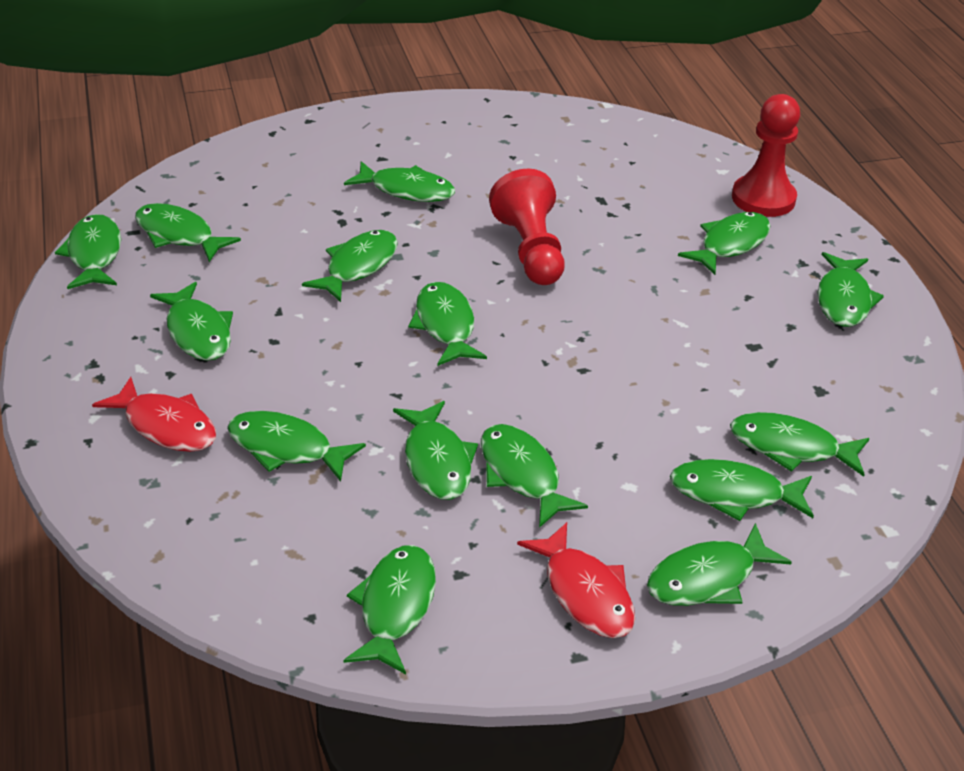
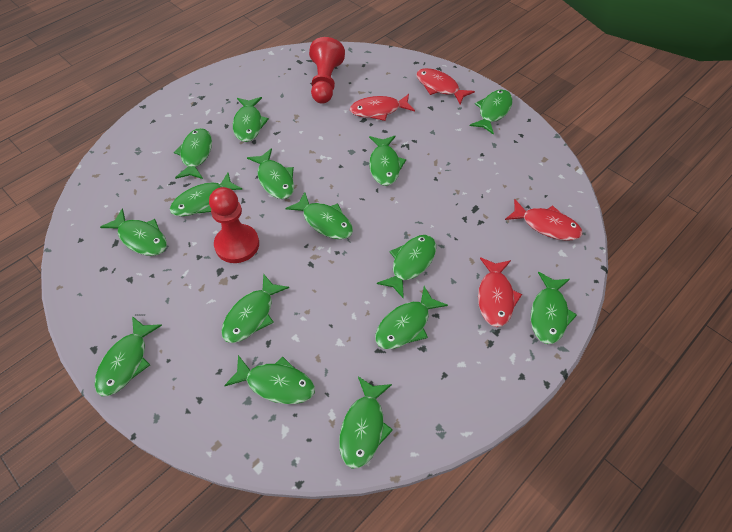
red fish: 2 -> 4

